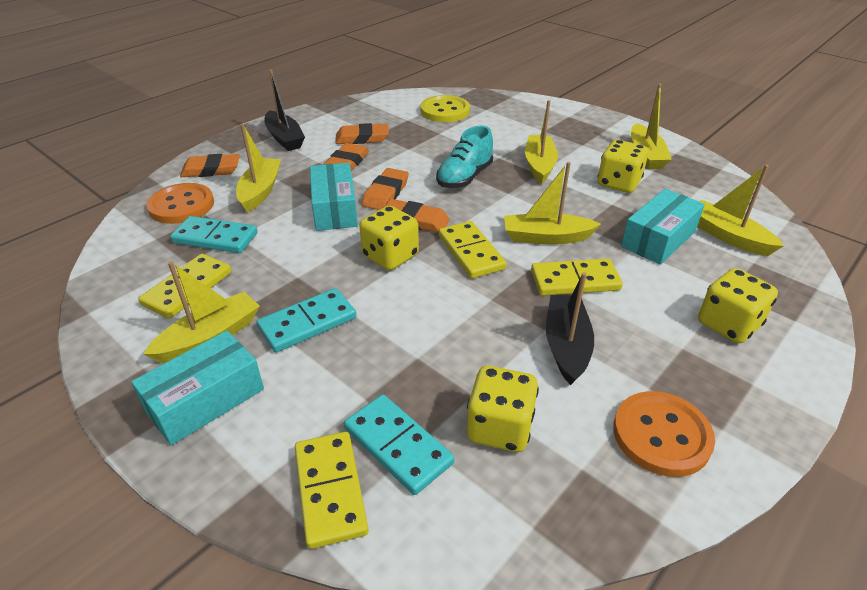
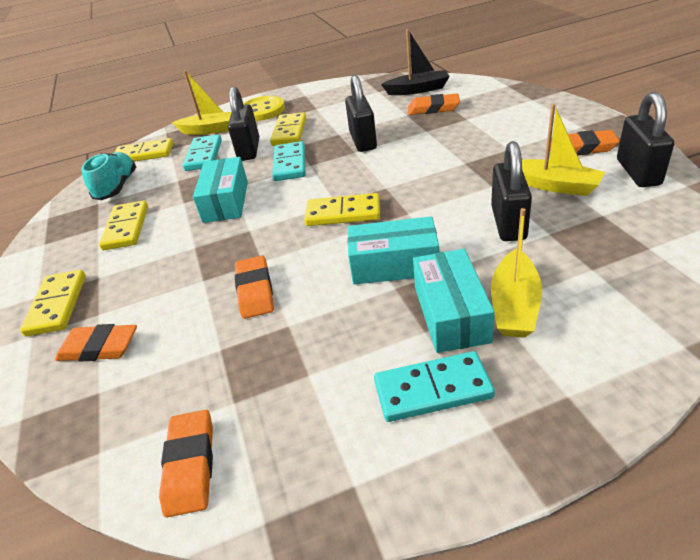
black boat: 2 -> 1
black padlock: 0 -> 4
orange button: 2 -> 0
yellow boat: 6 -> 3
yellow dice: 4 -> 0
yellow domino: 4 -> 5

